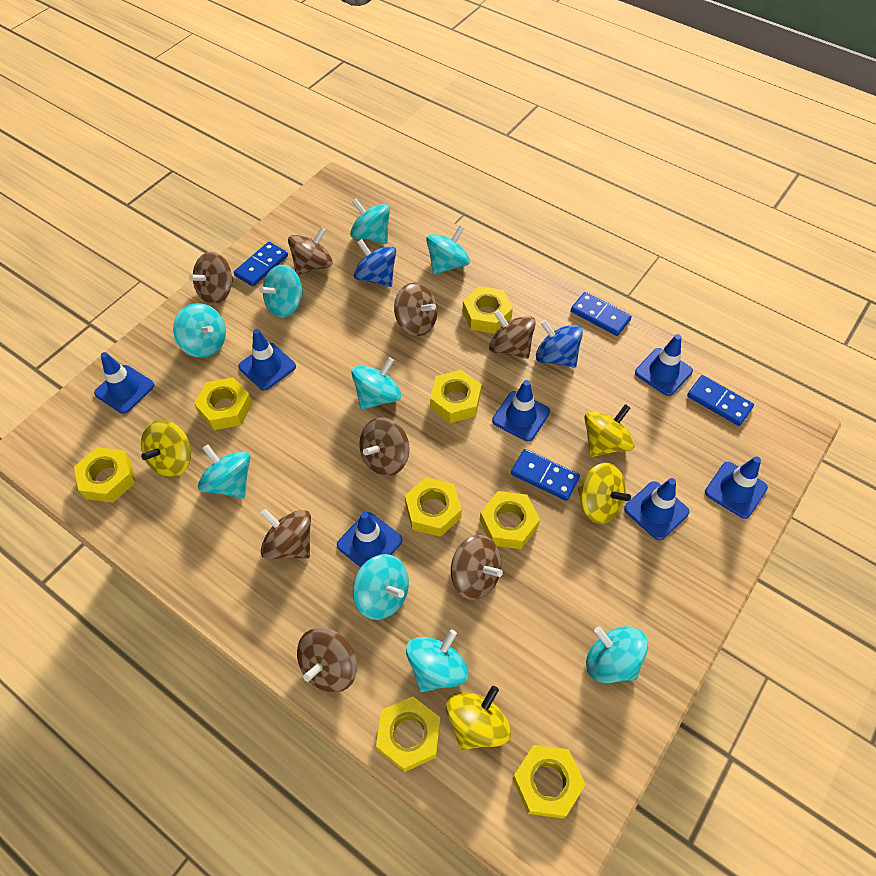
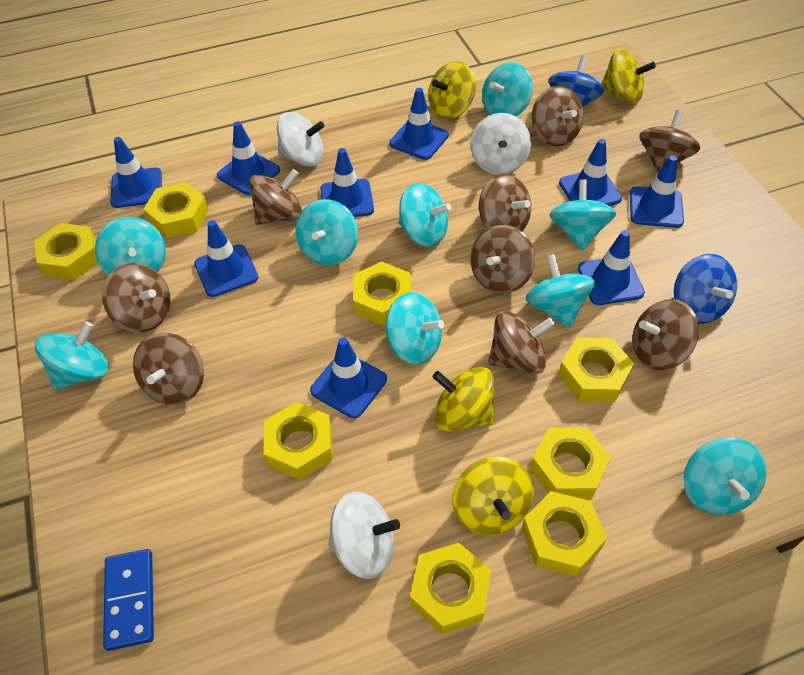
blue domino: 4 -> 1
blue traffic cone: 7 -> 9
brown spinning top: 8 -> 9
white spinning top: 0 -> 3

